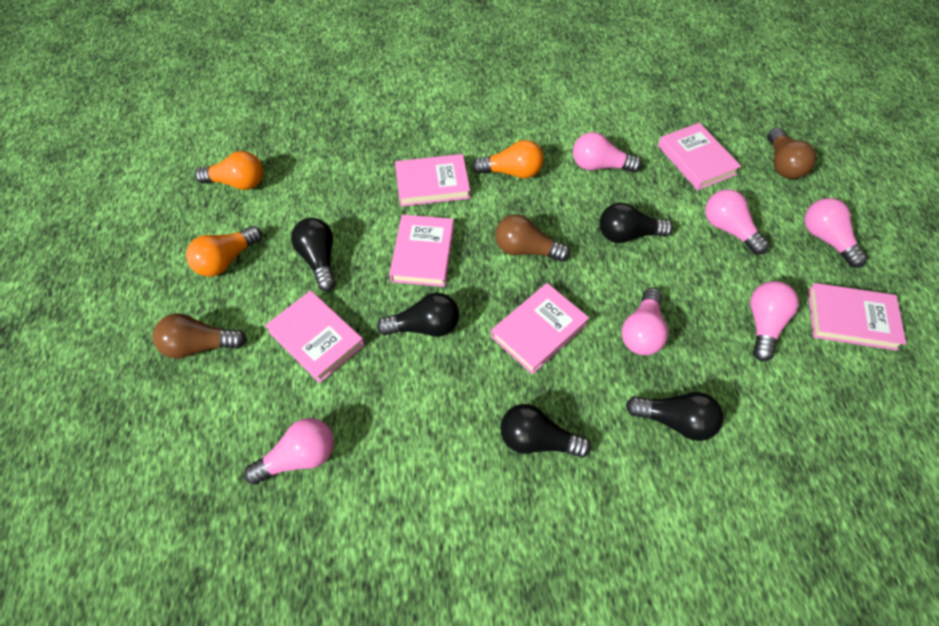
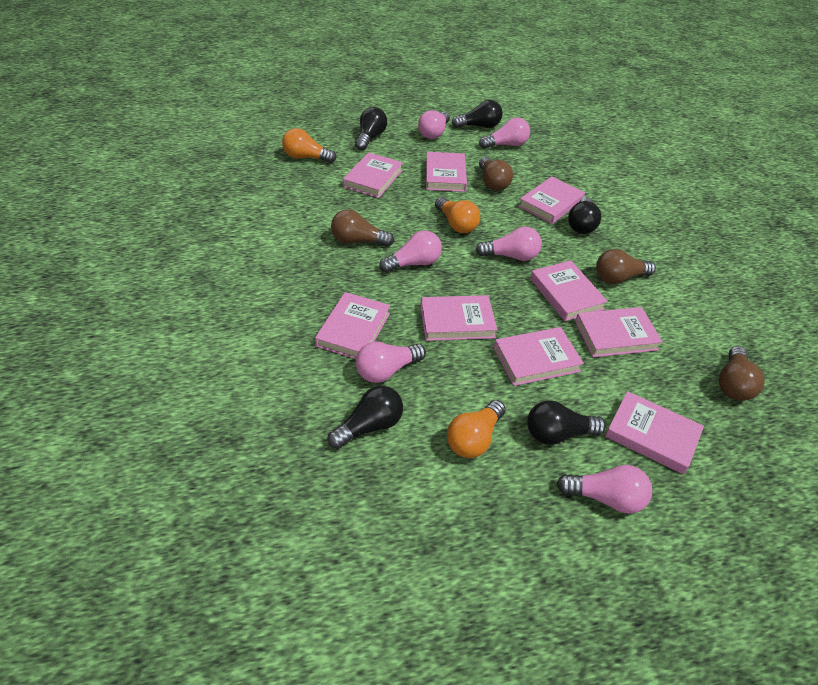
brown light bulb: 3 -> 4
pink book: 6 -> 9

